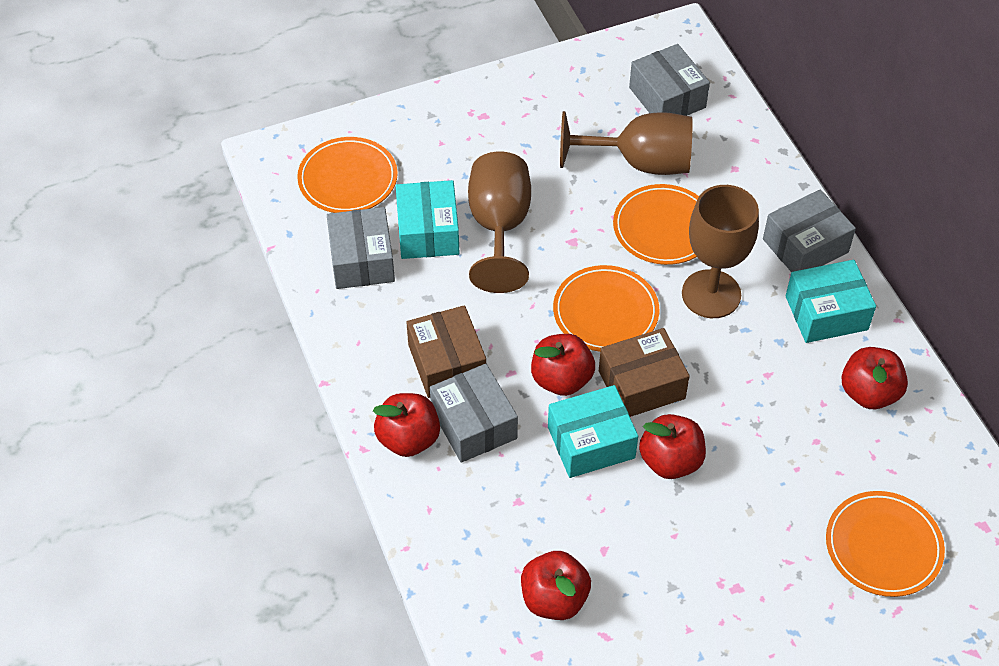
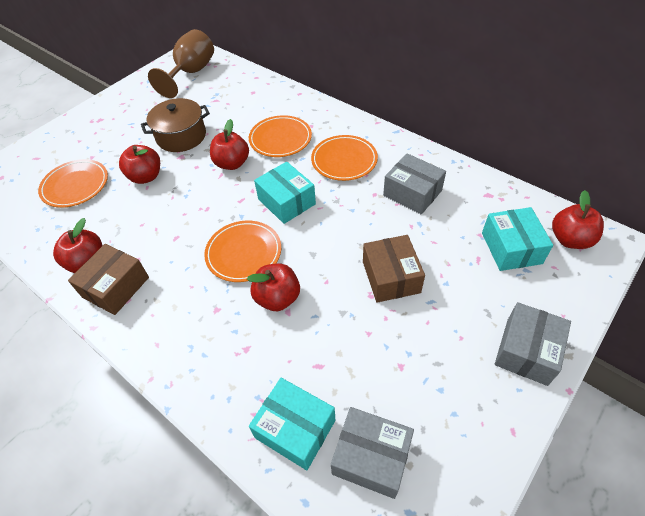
brown goblet: 3 -> 1
brown pot: 0 -> 1
grey box: 4 -> 3

